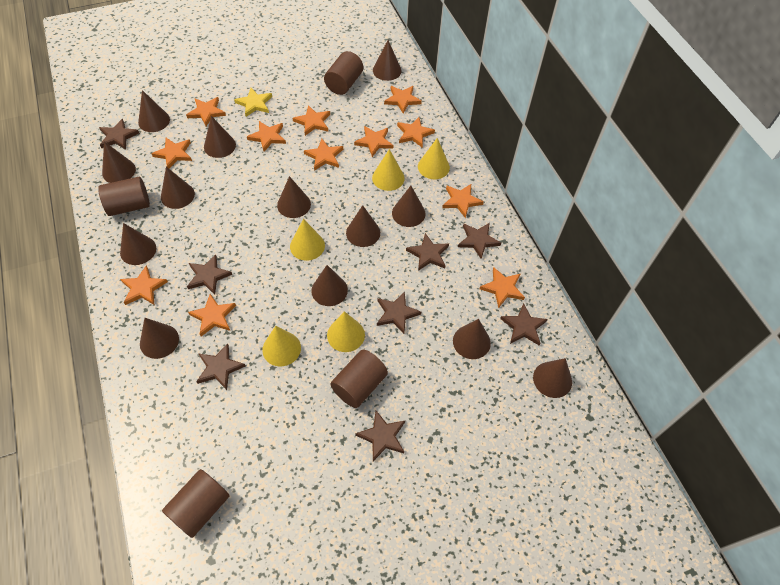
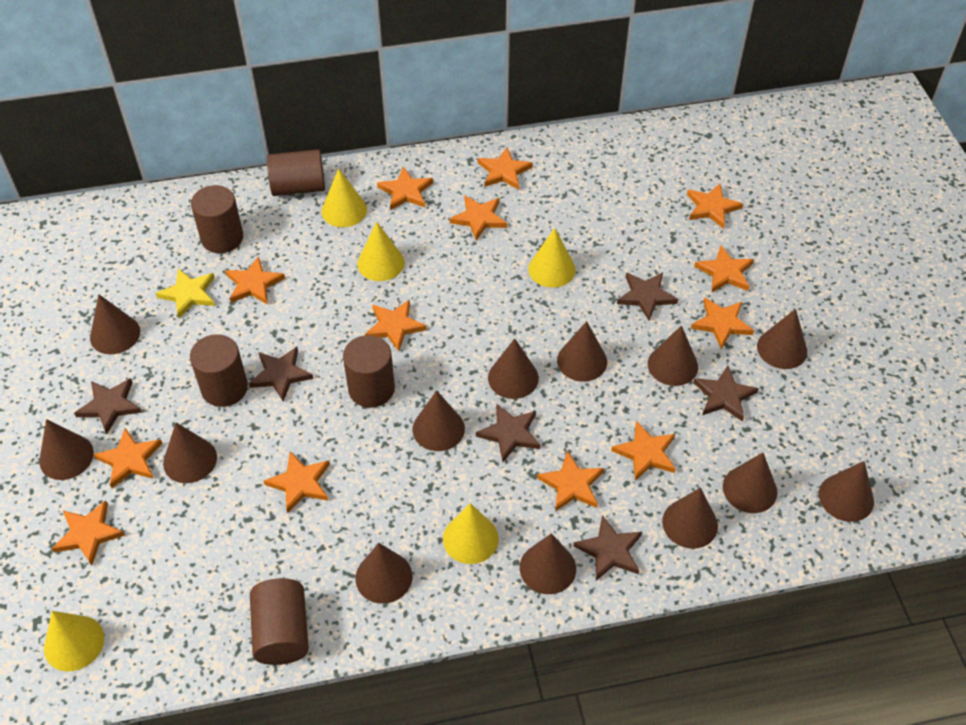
brown cylinder: 4 -> 5
brown star: 8 -> 6
orange star: 12 -> 13

